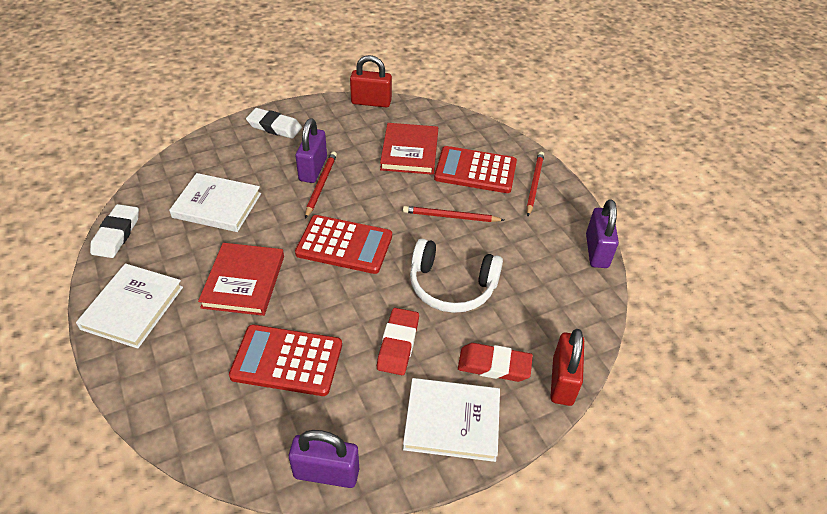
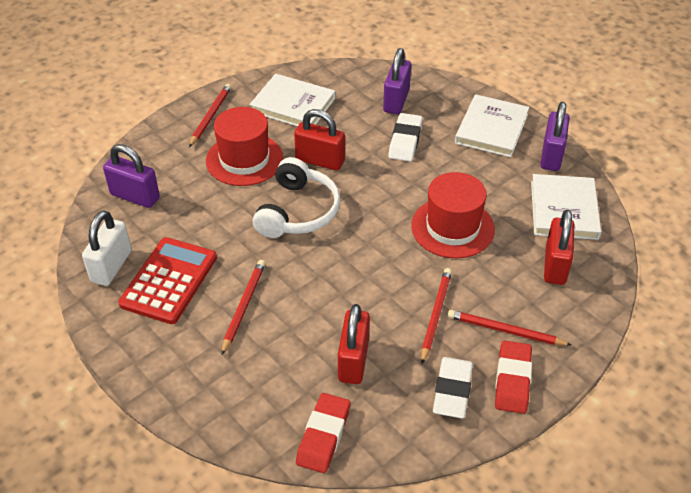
red book: 2 -> 0
red calculator: 3 -> 1
red hat: 0 -> 2
red padlock: 2 -> 3
red pencil: 3 -> 4
white padlock: 0 -> 1

